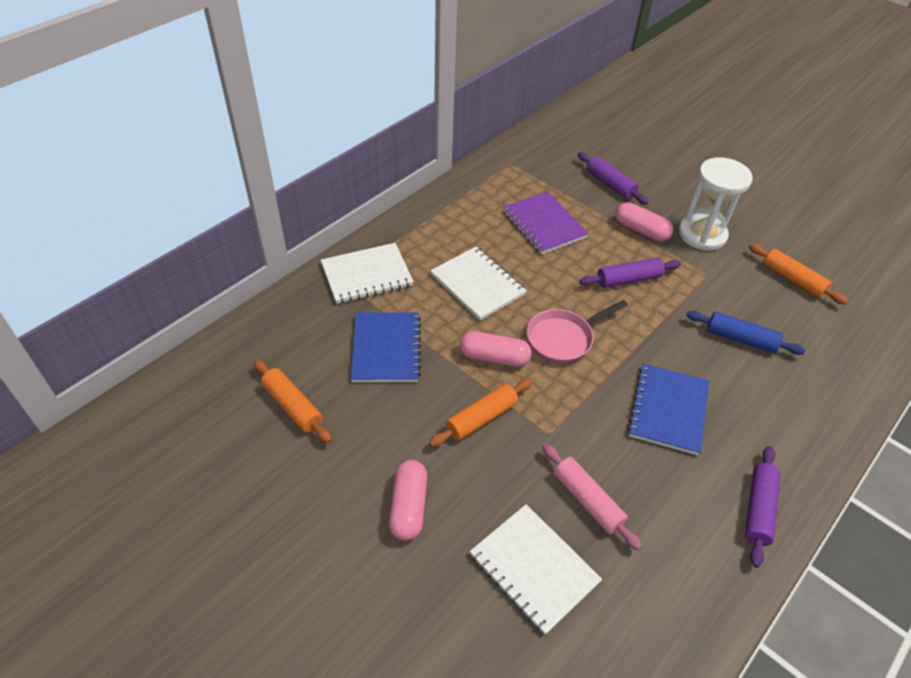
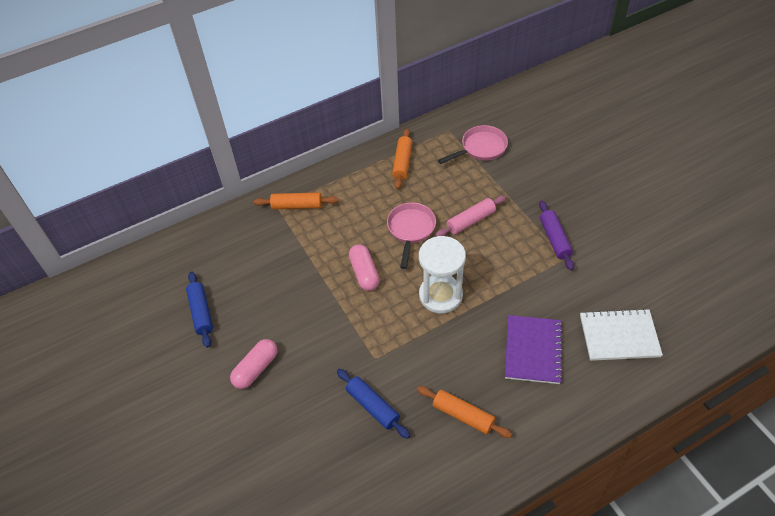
blue notebook: 2 -> 0
blue rolling pin: 1 -> 2
pink capsule: 3 -> 2
pink pan: 1 -> 2
purple rolling pin: 3 -> 1
white notebook: 3 -> 1

